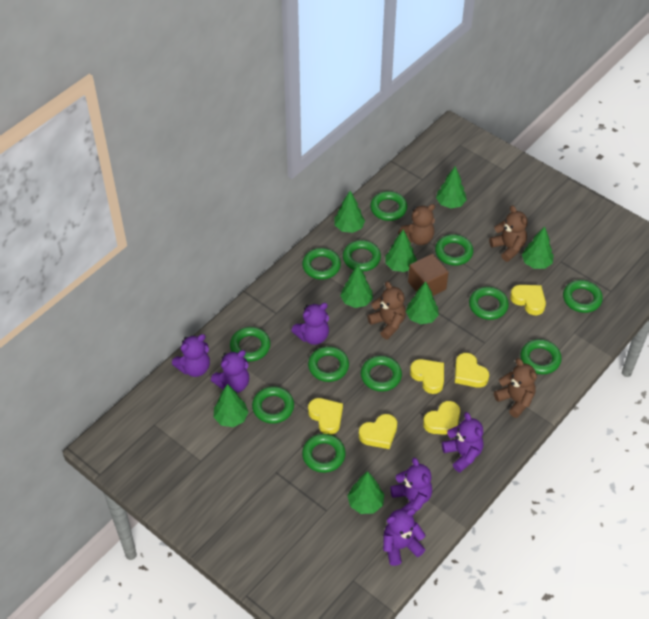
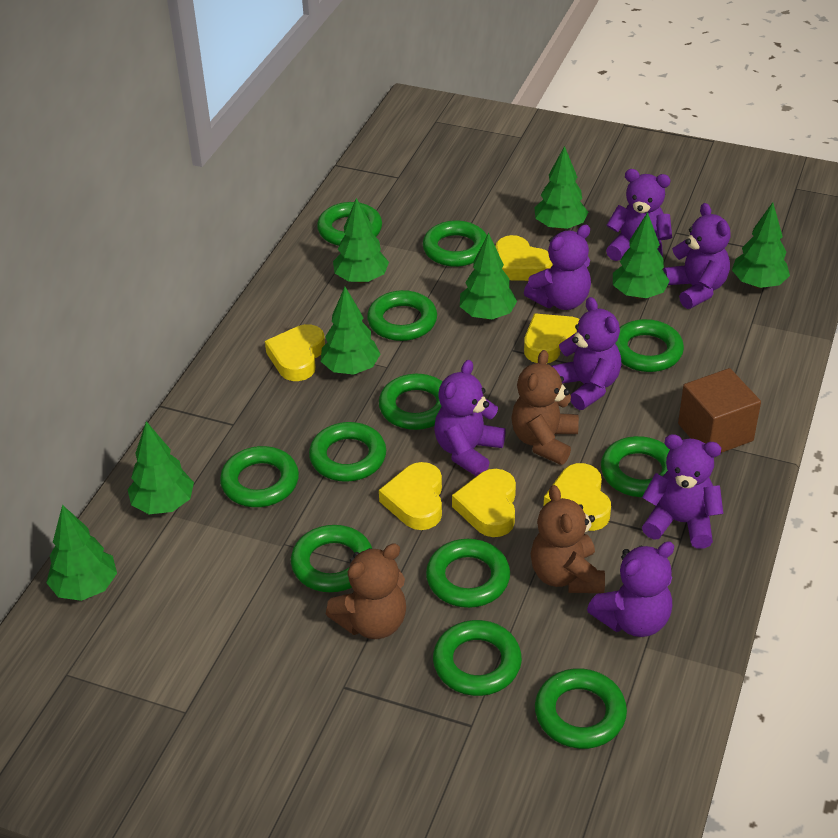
brown teddy bear: 4 -> 3
purple teddy bear: 6 -> 7

